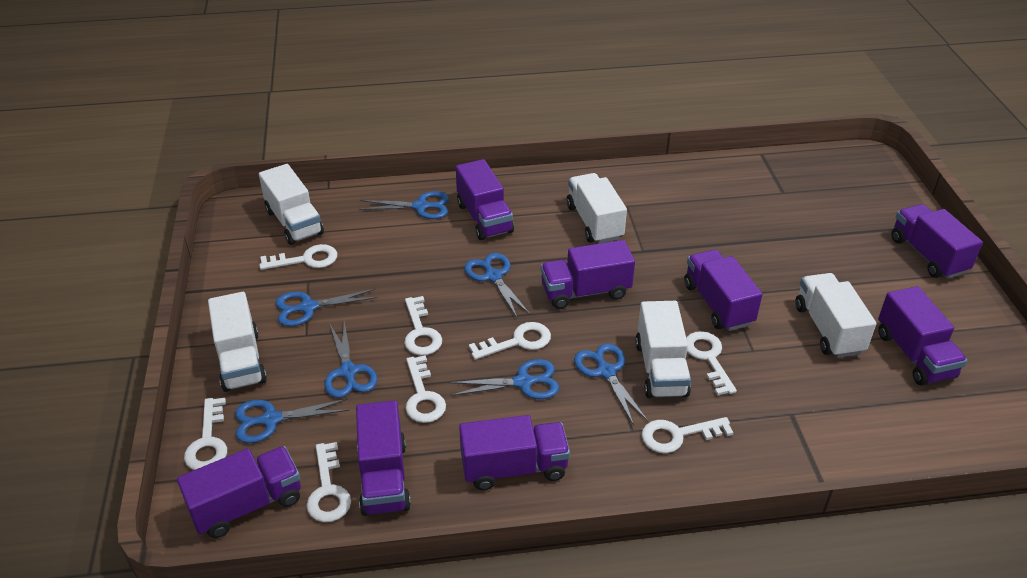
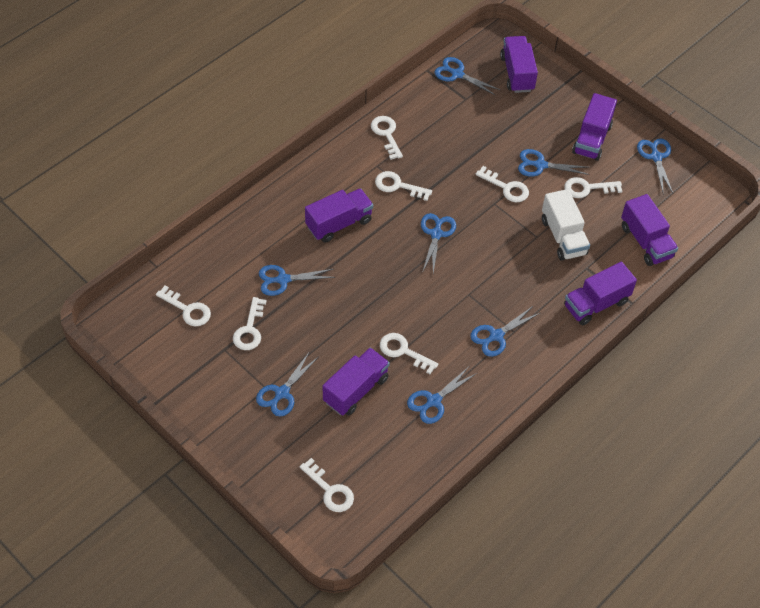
blue scissors: 7 -> 8
purple truck: 8 -> 6
white truck: 5 -> 1

